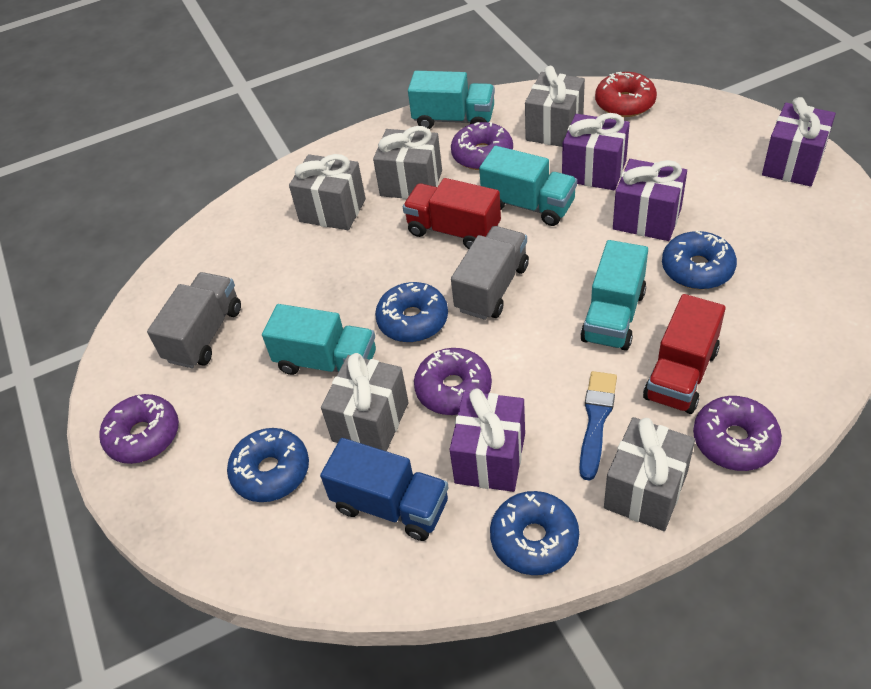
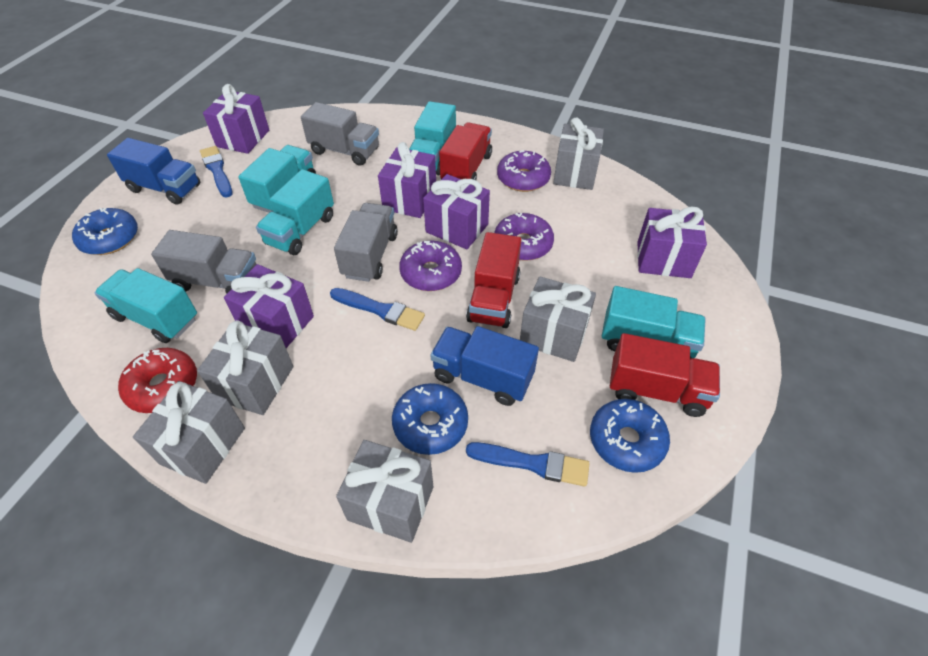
blue brush: 1 -> 3
blue donut: 4 -> 3
blue truck: 1 -> 2
grey truck: 2 -> 3
purple donut: 4 -> 3
purple gift: 4 -> 5
red truck: 2 -> 3
turquoise truck: 4 -> 5

